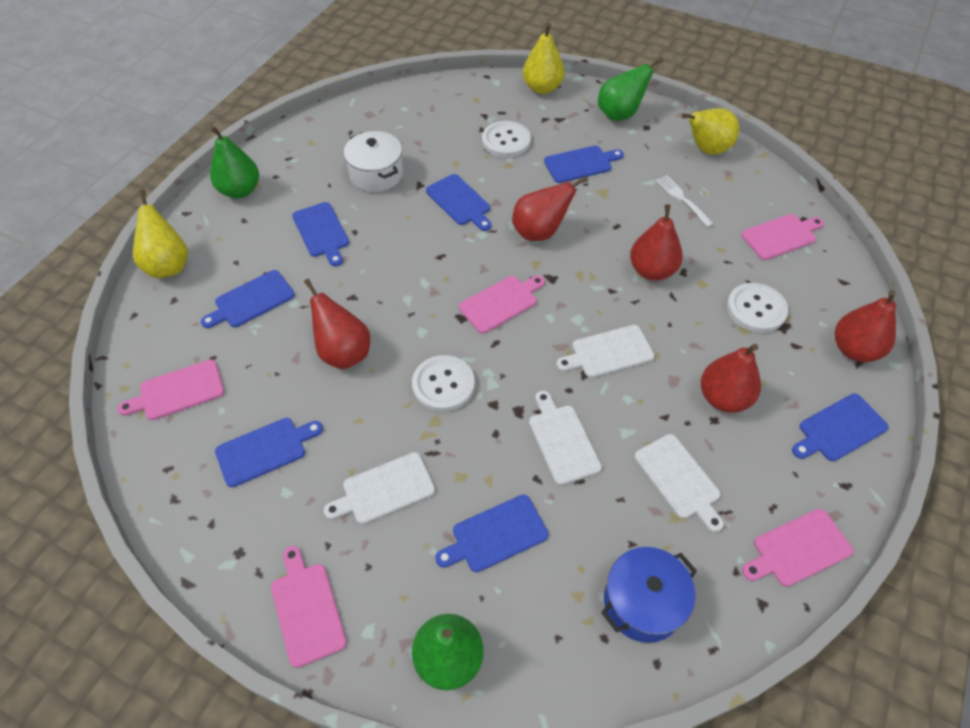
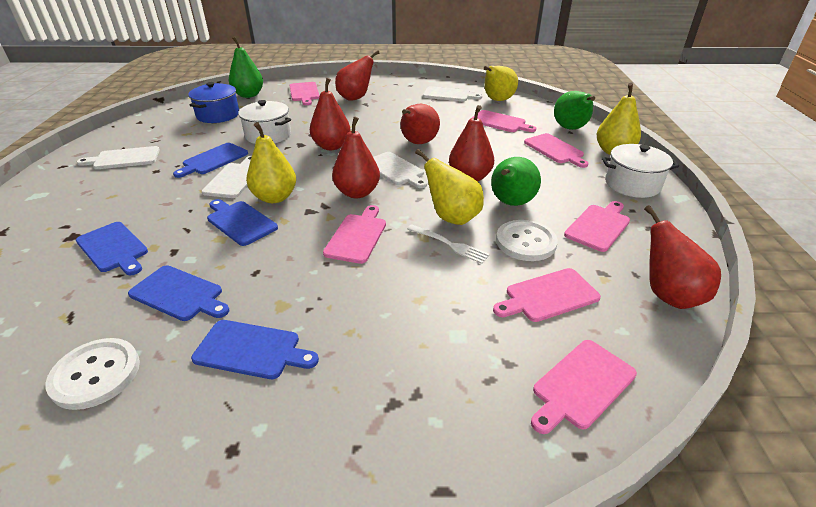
blue cutting board: 7 -> 5
pink cutting board: 5 -> 7
red pear: 5 -> 6
white button: 3 -> 2
white pot: 1 -> 2
yellow pear: 3 -> 4

